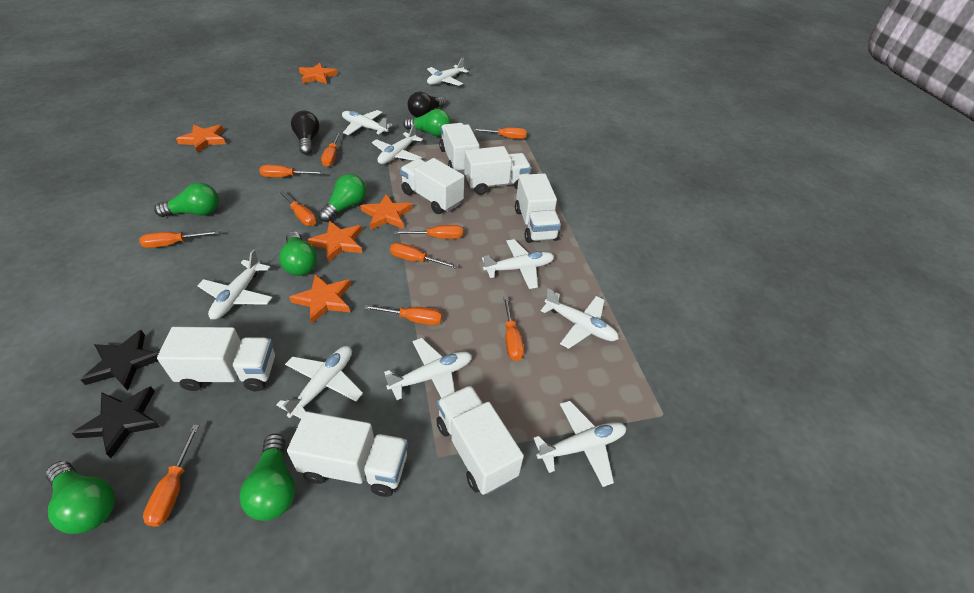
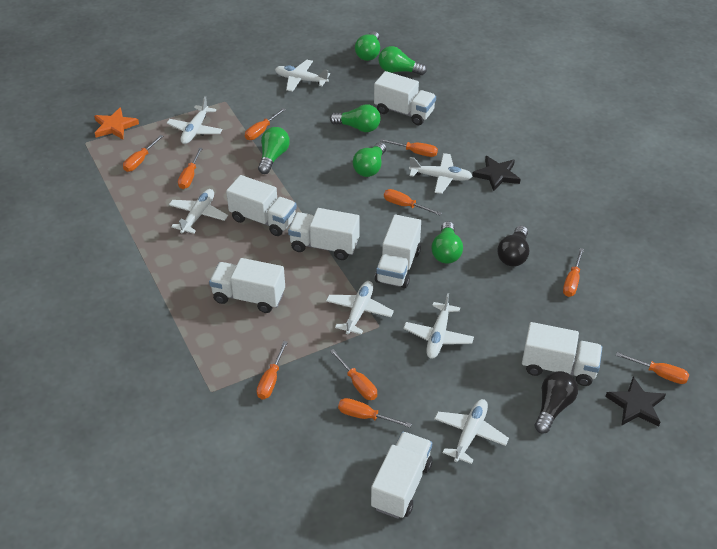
orange star: 5 -> 1
white plane: 9 -> 7

